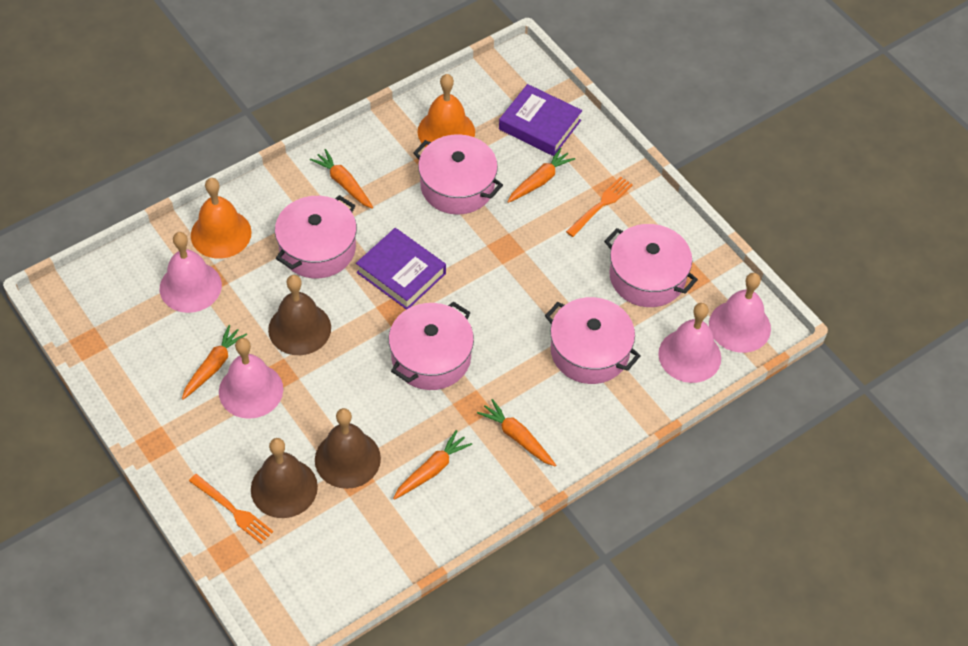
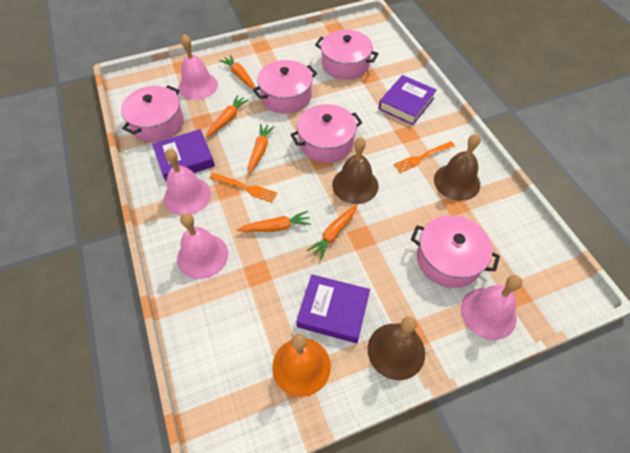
orange bell: 2 -> 1
purple book: 2 -> 3

